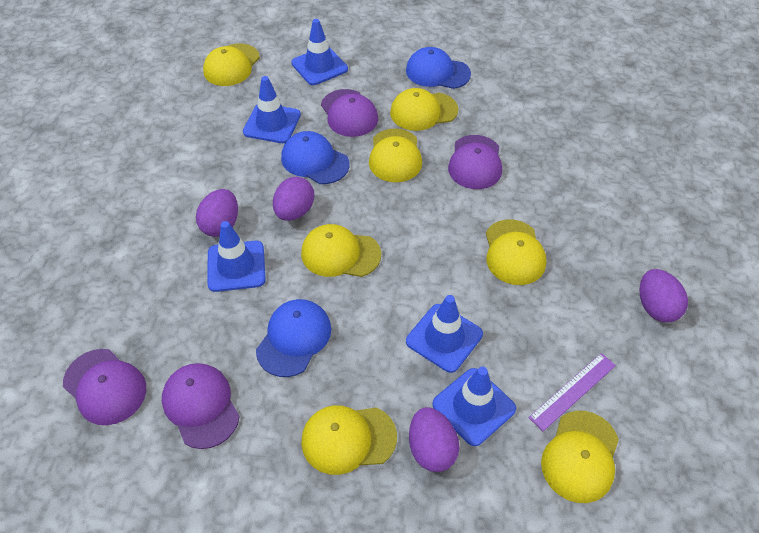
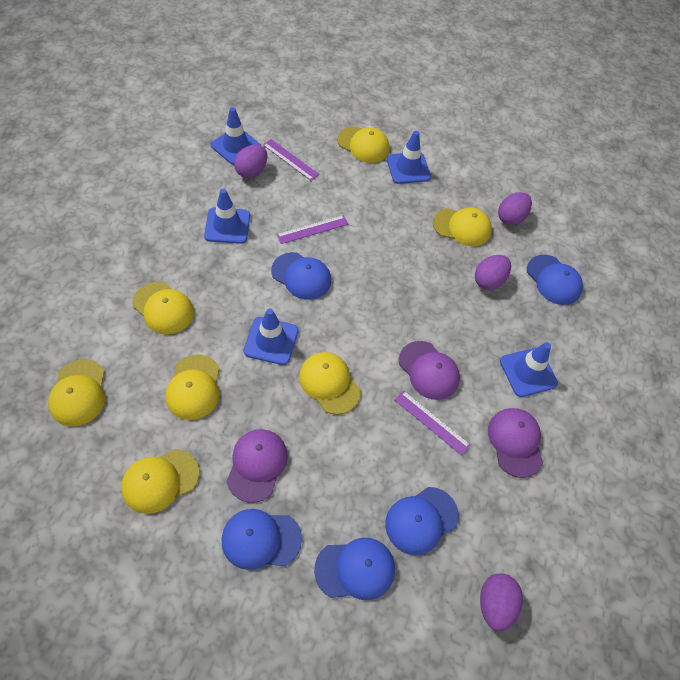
blue cap: 3 -> 5
purple cap: 4 -> 3
purple ruler: 1 -> 3

